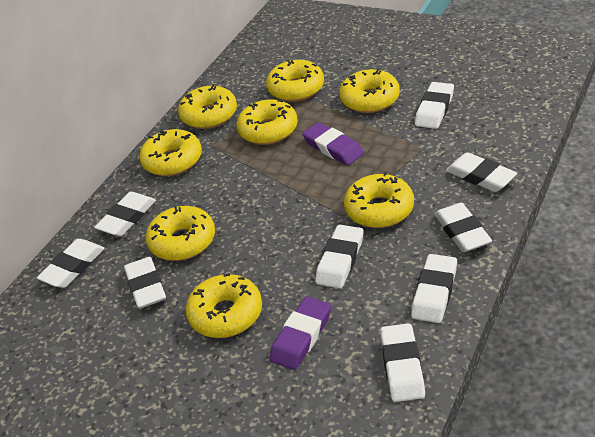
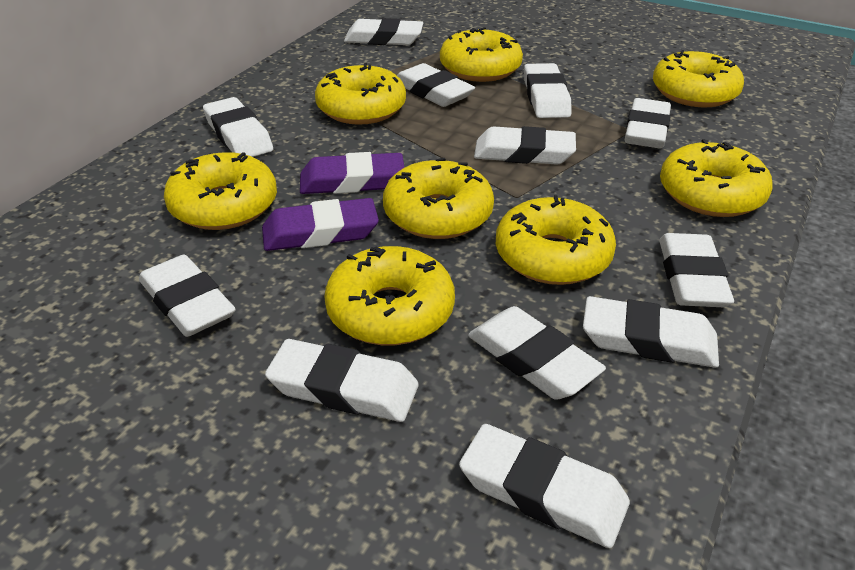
white eraser: 9 -> 12

